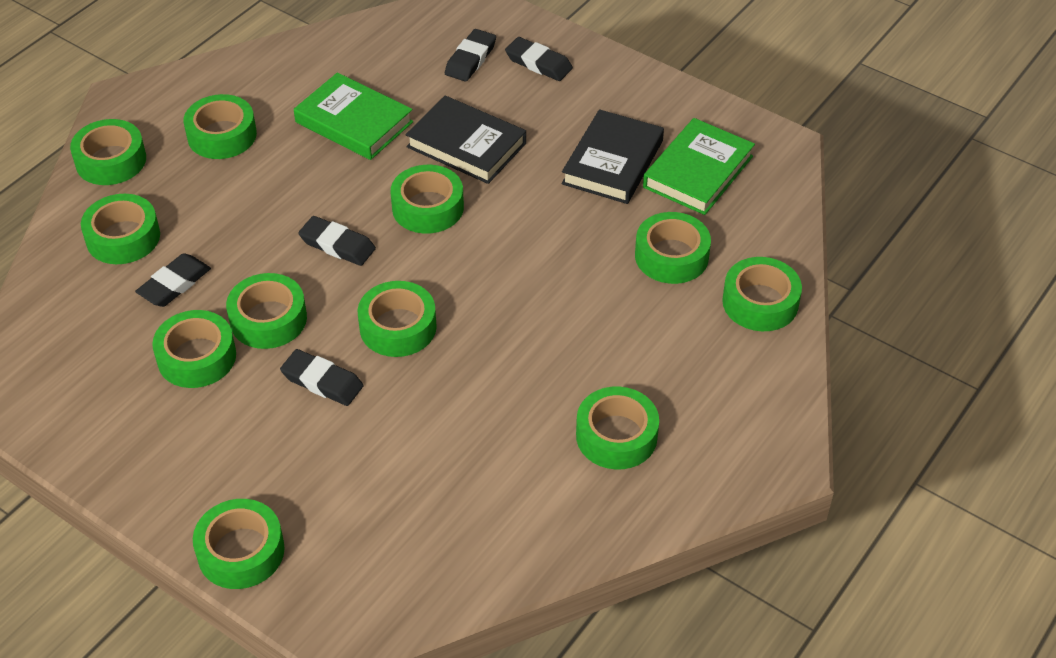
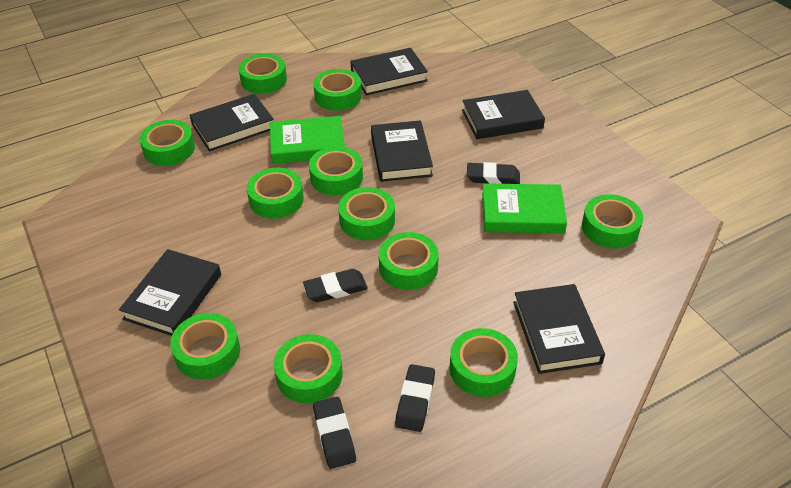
black book: 2 -> 6
black eraser: 5 -> 4

